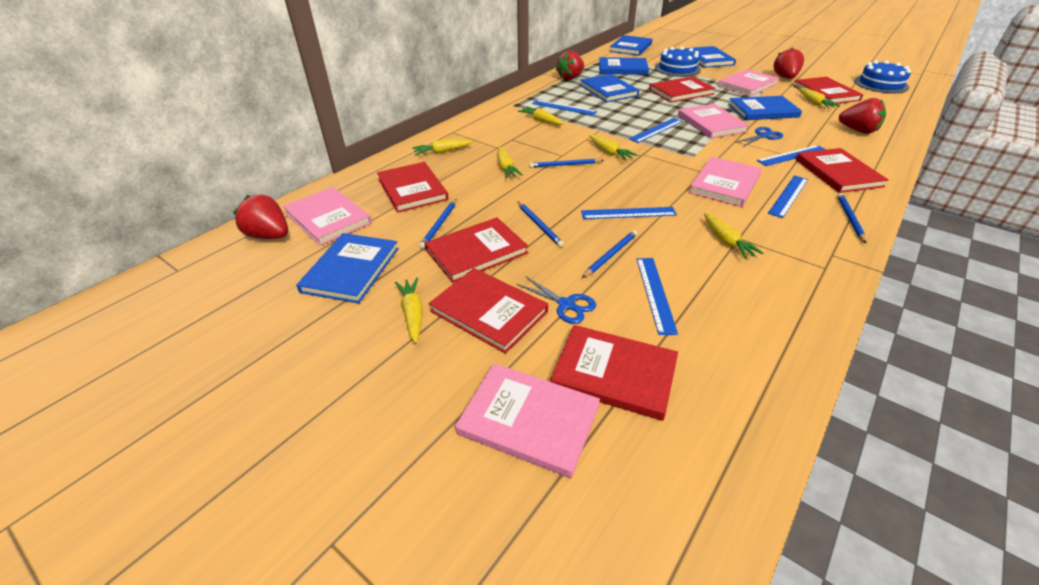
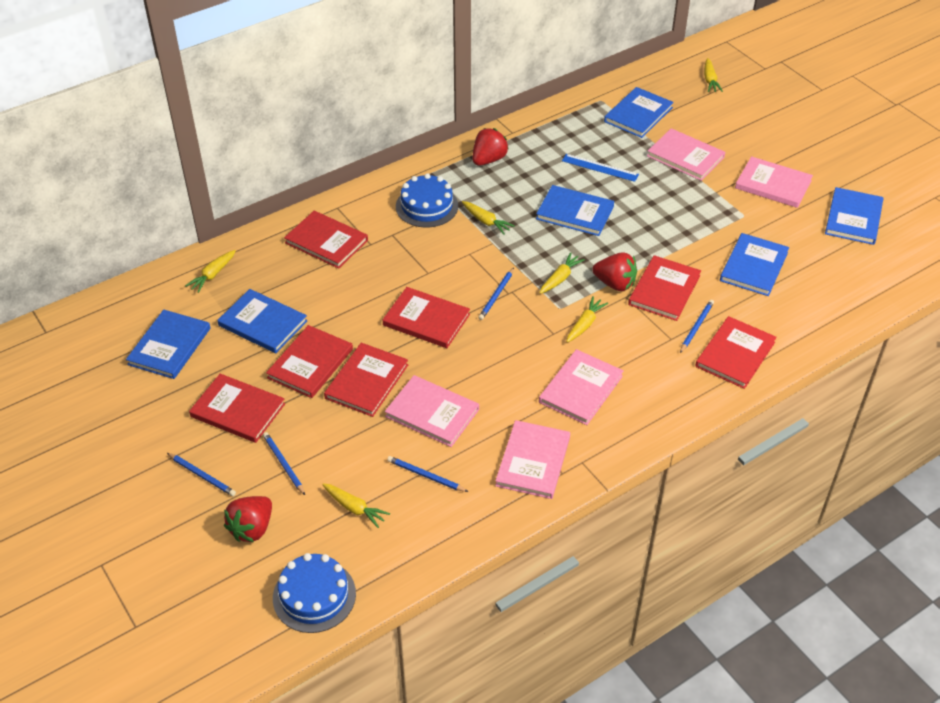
blue ruler: 6 -> 1
blue scissors: 2 -> 0
red strawberry: 4 -> 3
yellow carrot: 7 -> 6

